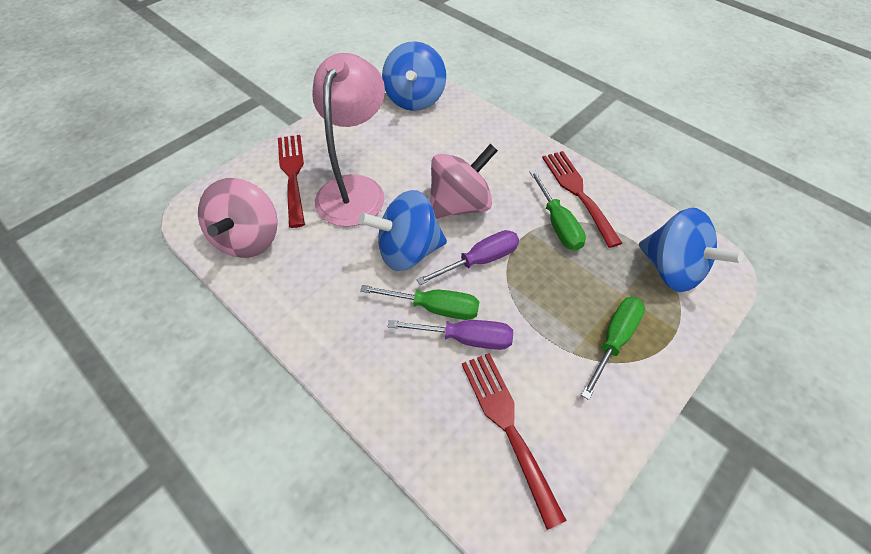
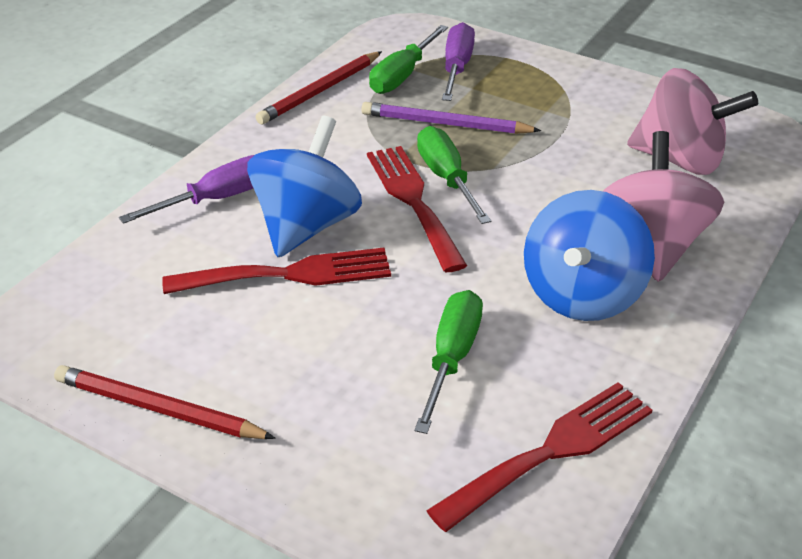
blue spinning top: 3 -> 2
pink lamp: 1 -> 0
purple pencil: 0 -> 1
red pencil: 0 -> 2

